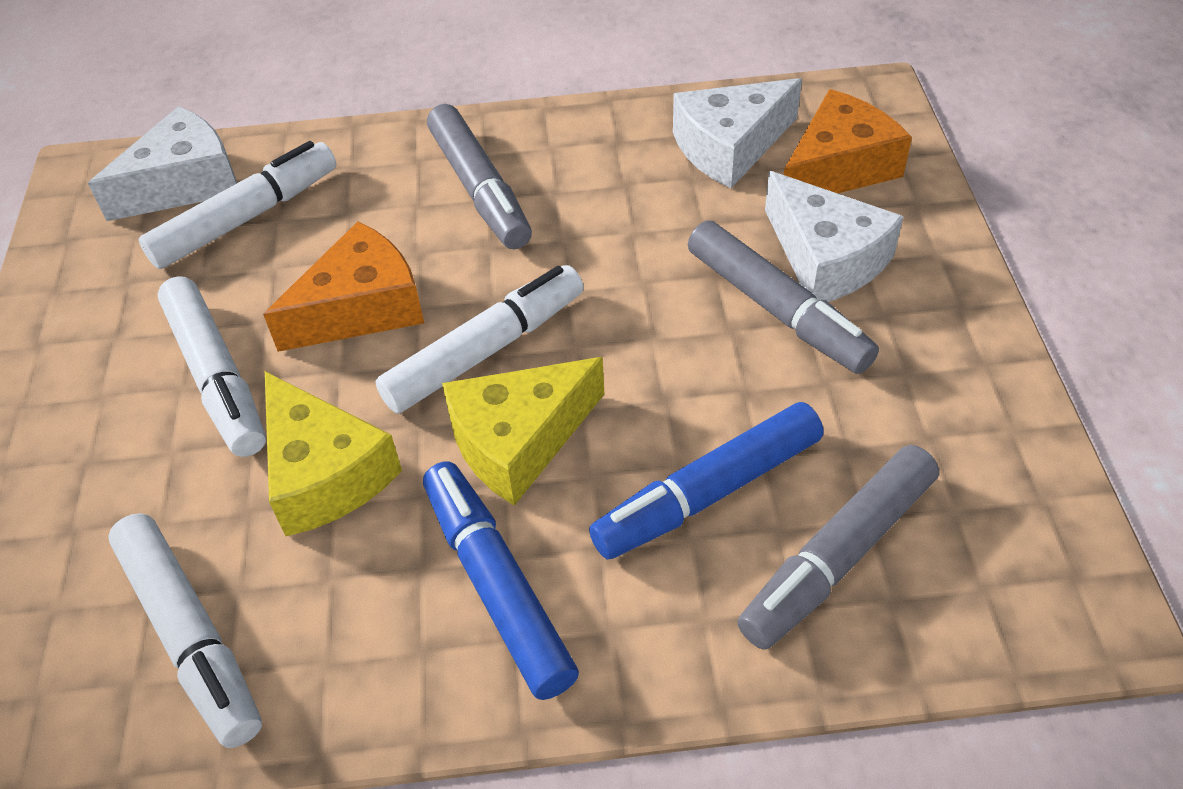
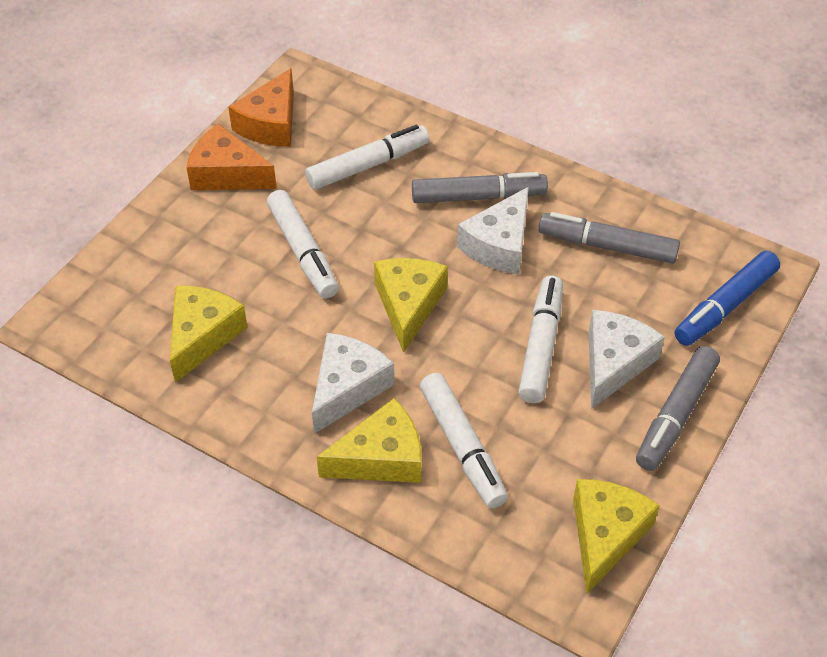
blue marker: 2 -> 1
yellow cheese: 2 -> 4

